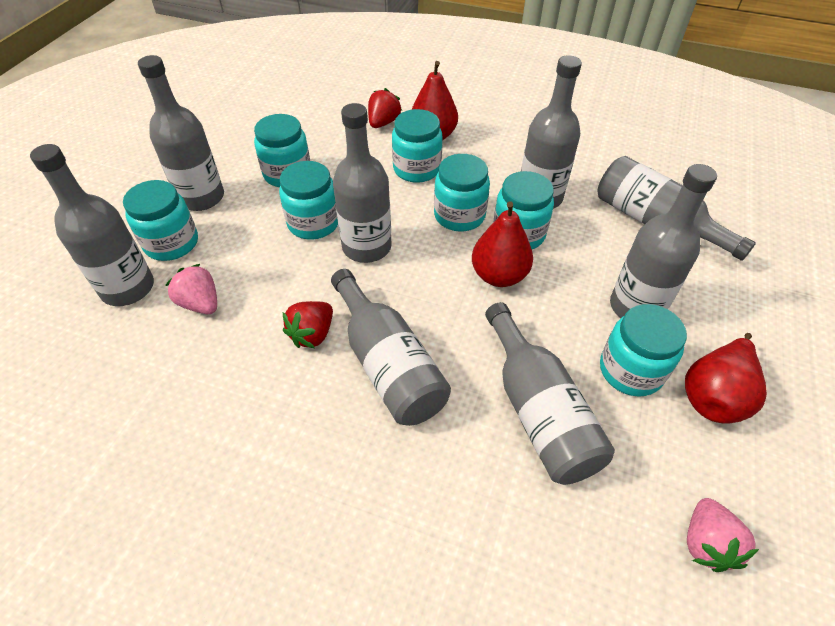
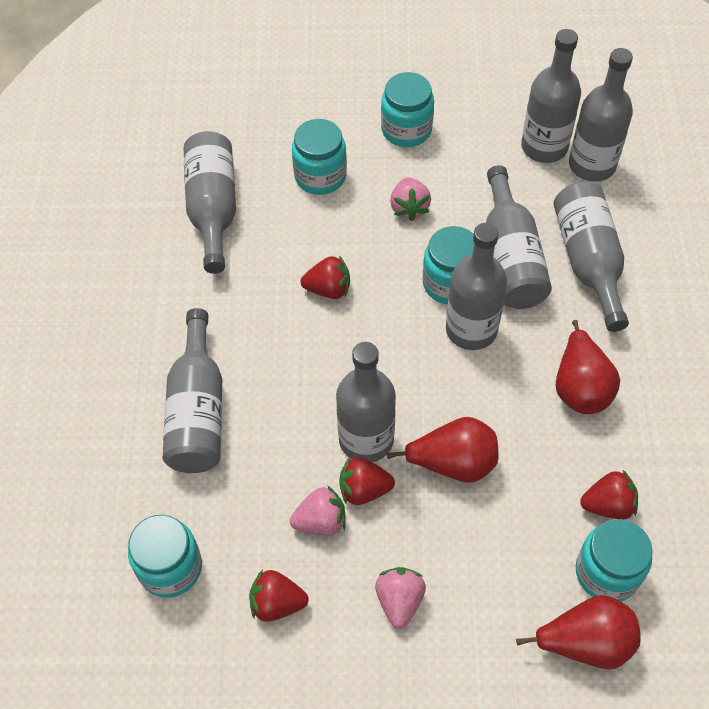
pink strawberry: 2 -> 3
red strawberry: 2 -> 4
turquoise jar: 7 -> 5

